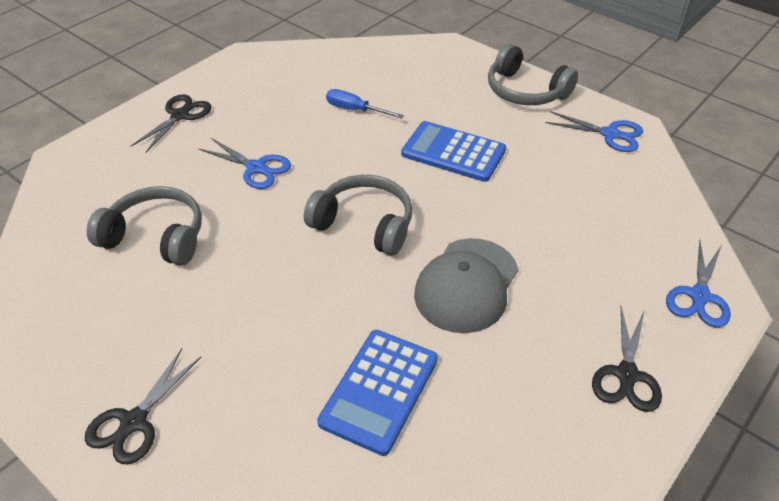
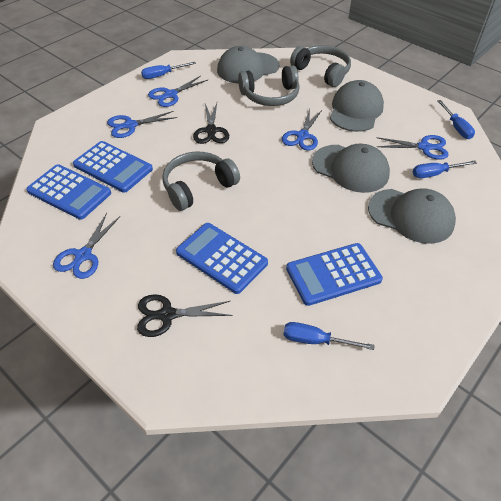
black scissors: 3 -> 2
blue calculator: 2 -> 4
blue scissors: 3 -> 5
blue screwdriver: 1 -> 4
grey cap: 1 -> 4

